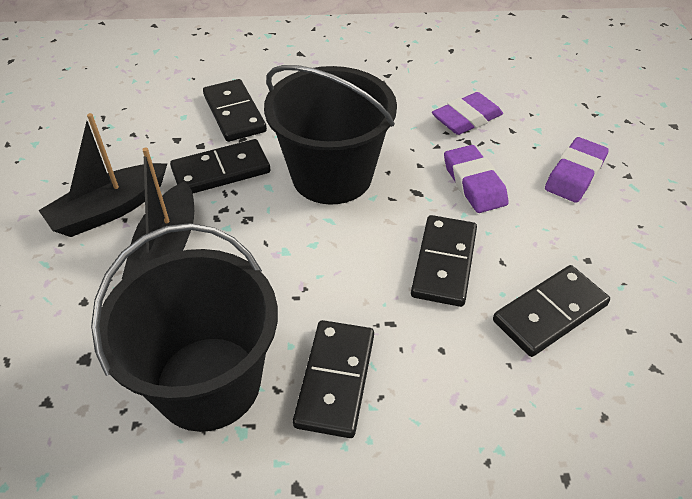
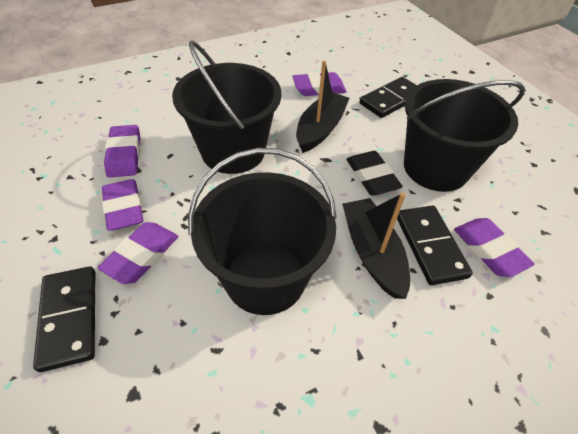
black bucket: 2 -> 3
black domino: 5 -> 3
black eraser: 0 -> 1
purple eraser: 3 -> 5

